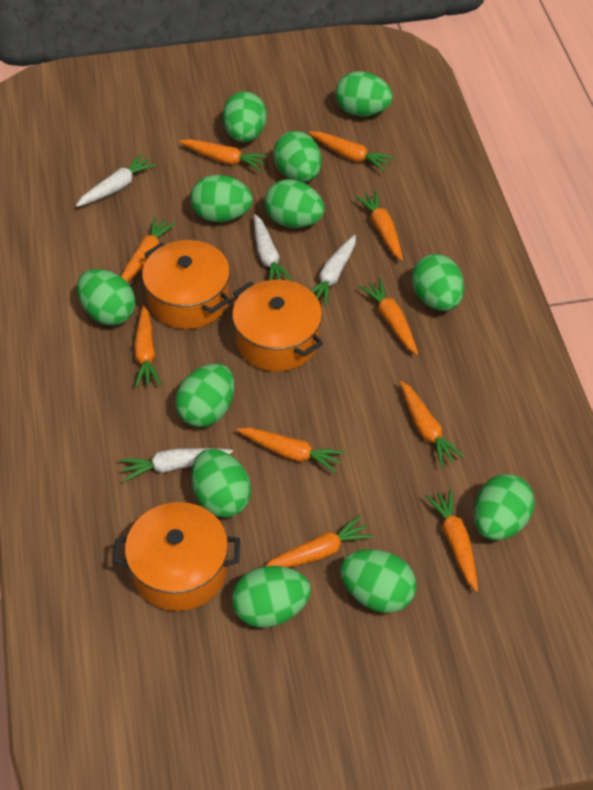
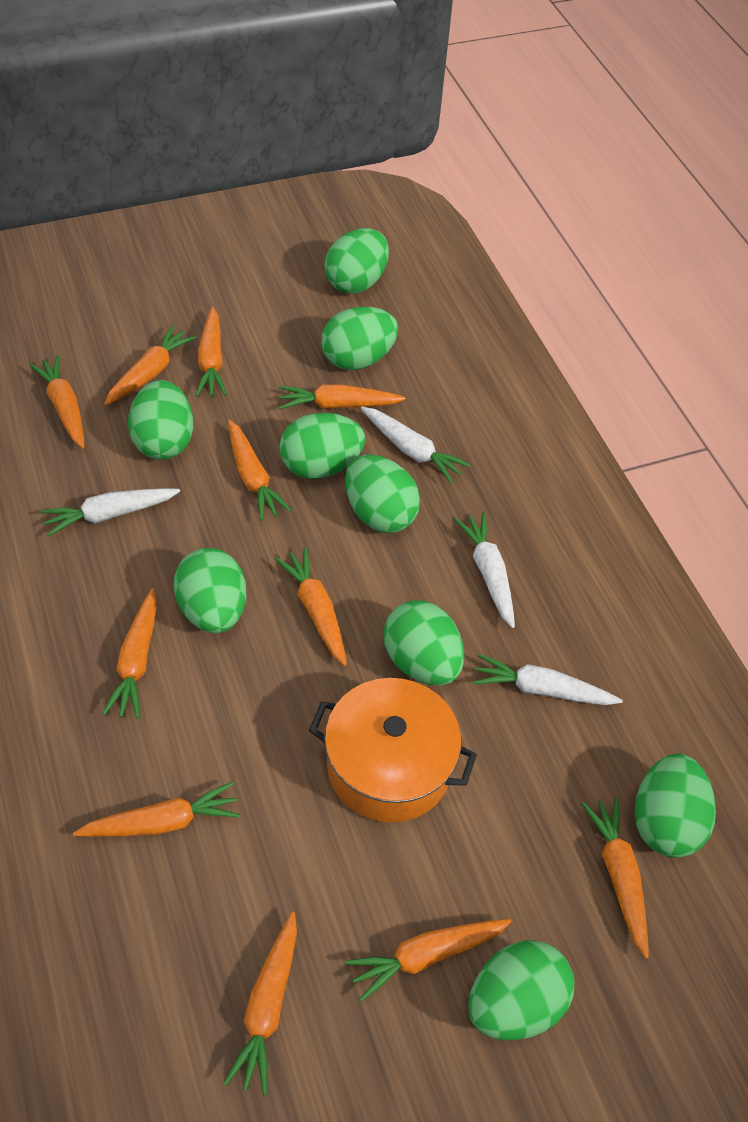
green egg: 12 -> 9
orange carrot: 10 -> 11
orange pot: 3 -> 1

